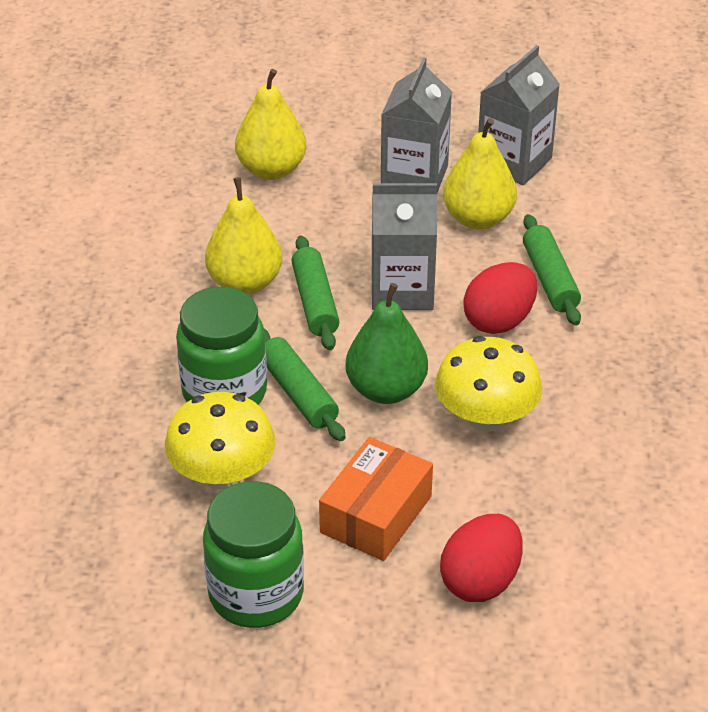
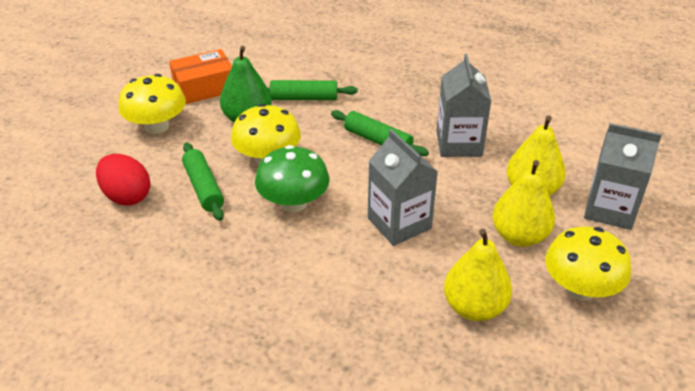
green jar: 2 -> 0
green mushroom: 0 -> 1
red egg: 2 -> 1
yellow mushroom: 2 -> 3

